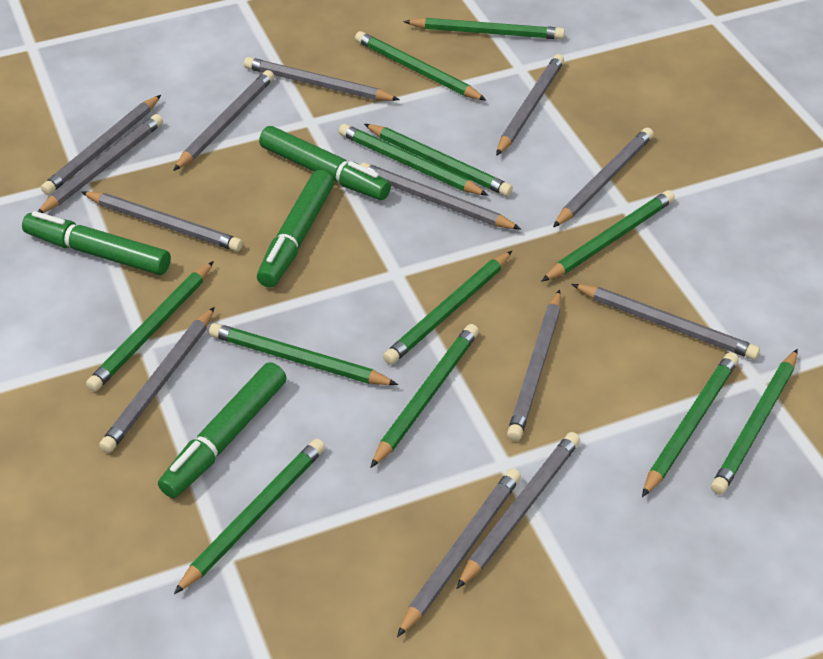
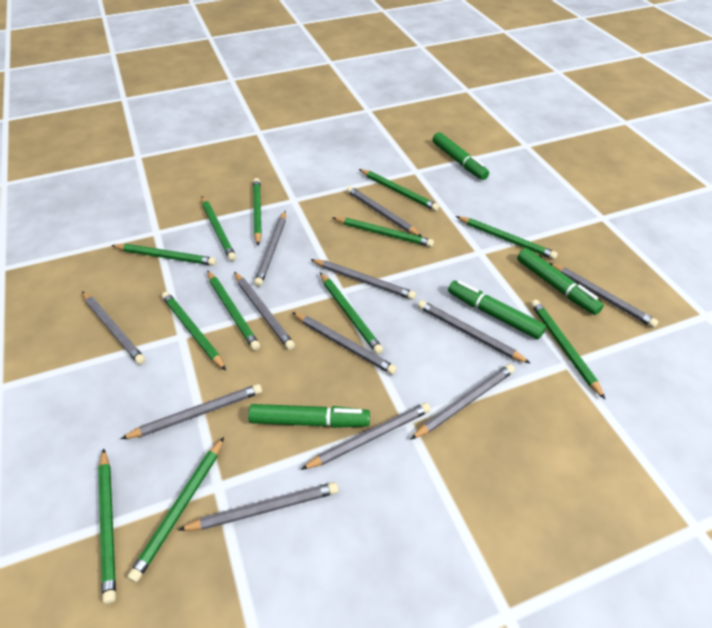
grey pencil: 13 -> 12

